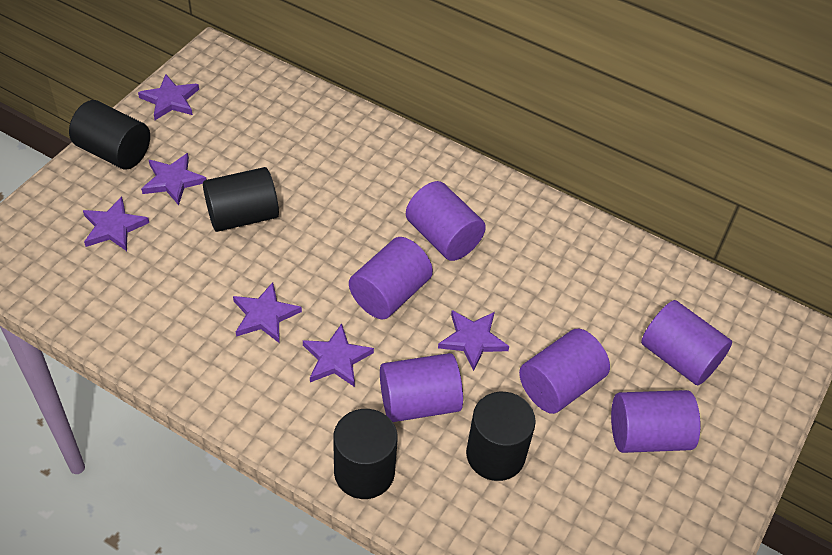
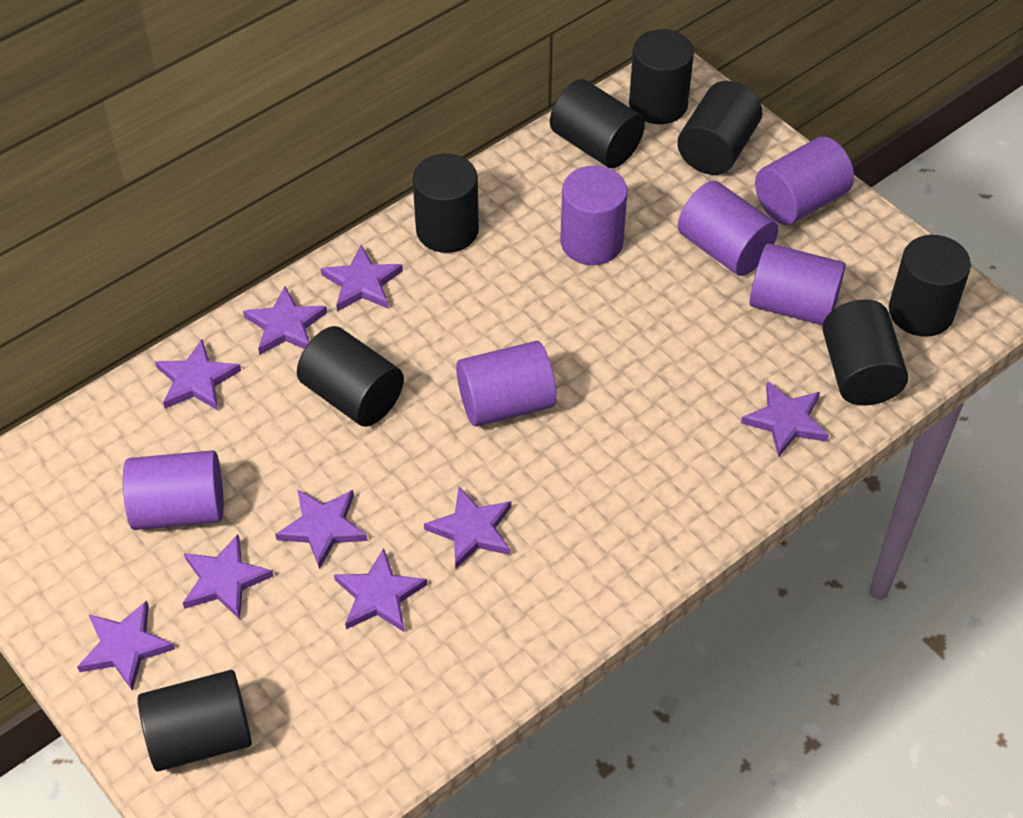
black cylinder: 4 -> 8
purple star: 6 -> 9

